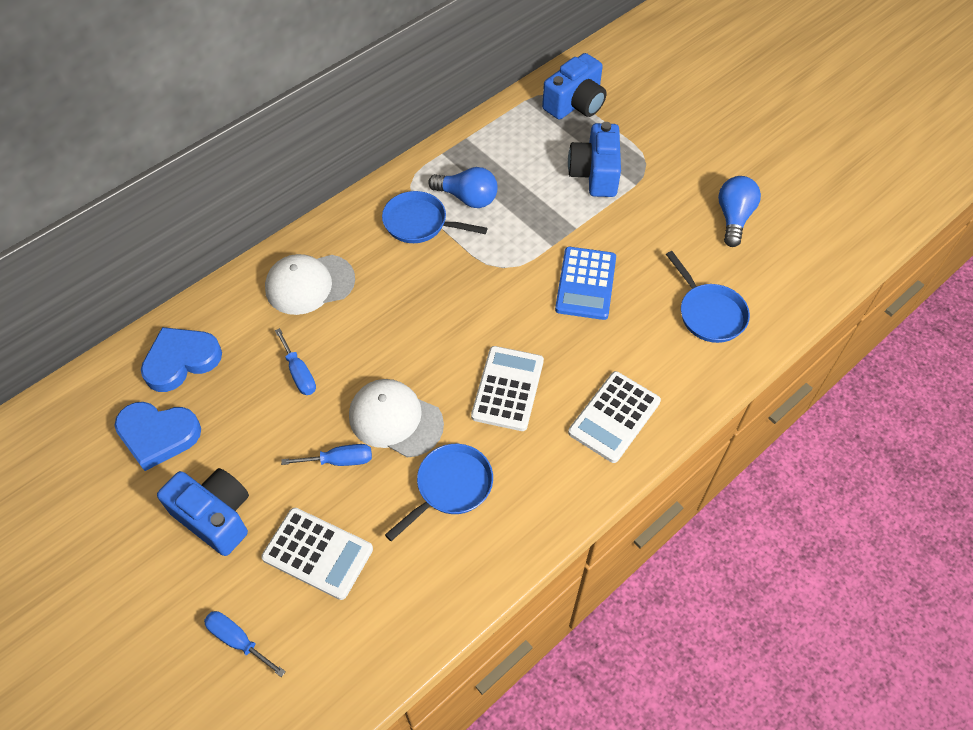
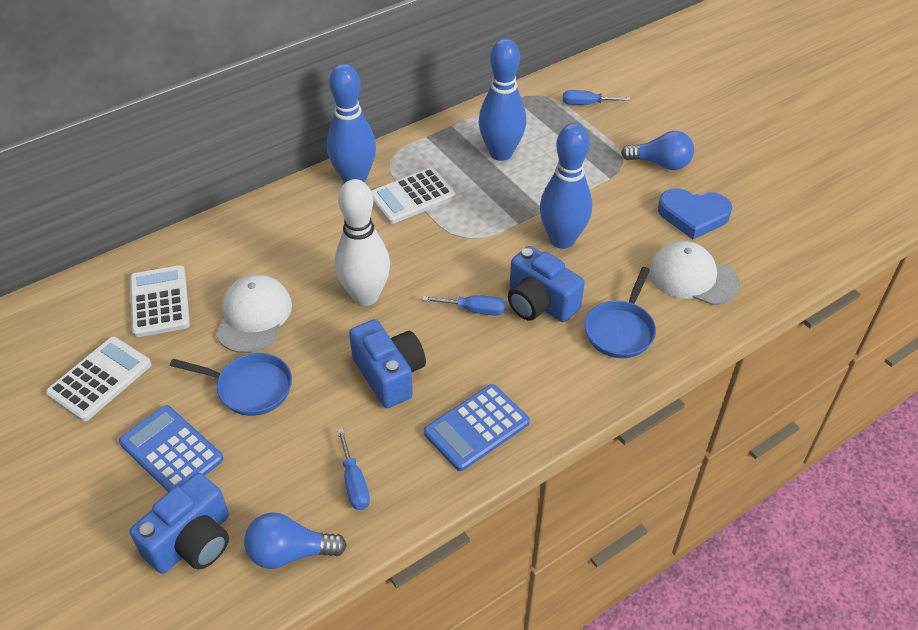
blue bowling pin: 0 -> 3
blue calculator: 1 -> 2
blue heart: 2 -> 1
blue pan: 3 -> 2
white bowling pin: 0 -> 1

